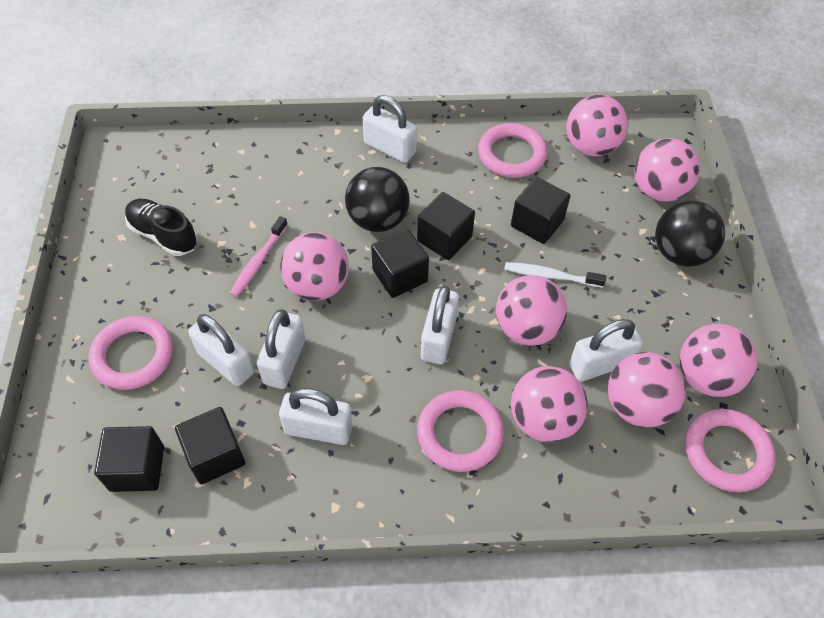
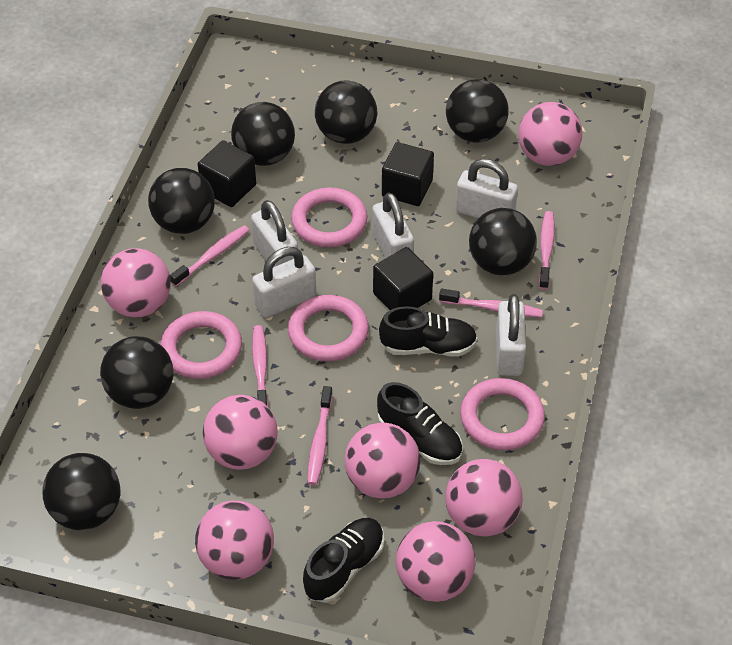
black ball: 2 -> 7
black cube: 5 -> 3
black shoe: 1 -> 3
pink toothbrush: 1 -> 5
white padlock: 6 -> 5
white toothbrush: 1 -> 0

